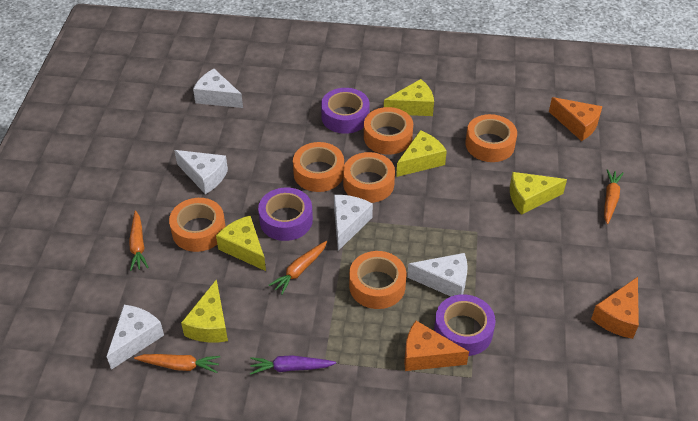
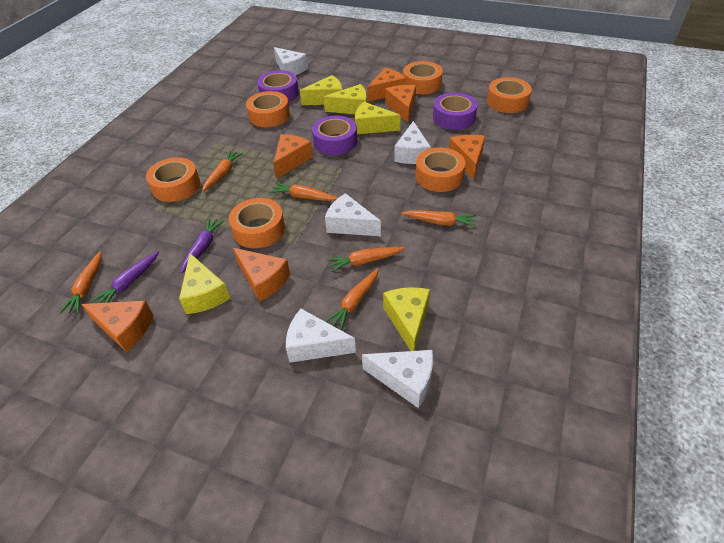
orange carrot: 4 -> 6
orange cheese: 3 -> 6
purple carrot: 1 -> 2

